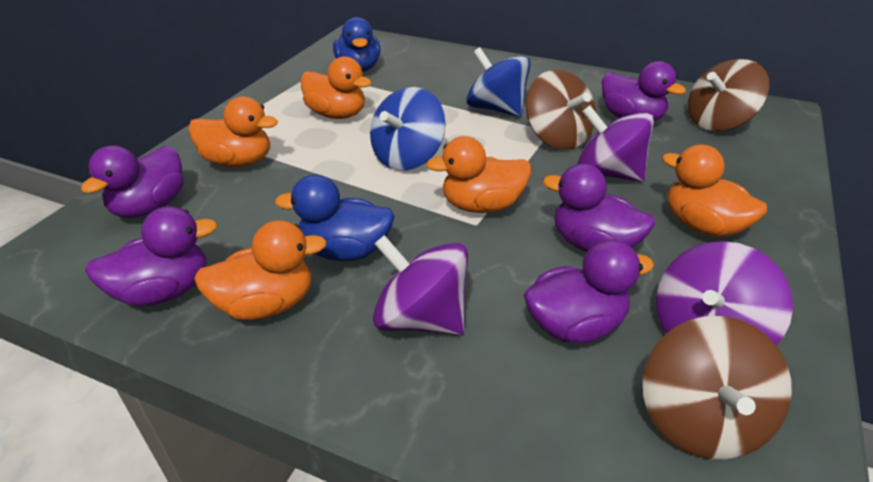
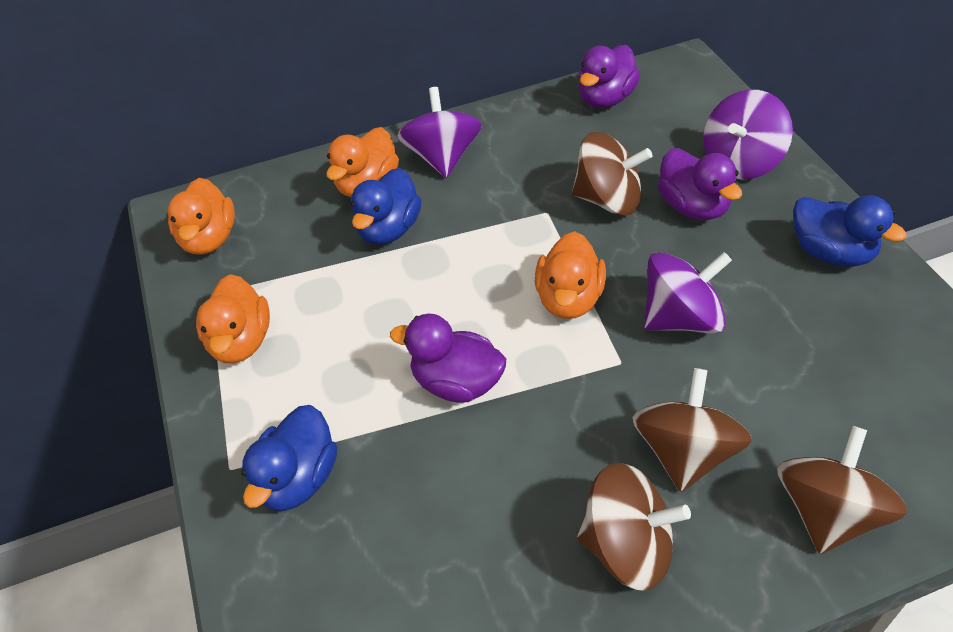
blue duck: 2 -> 3
blue spinning top: 2 -> 0
brown spinning top: 3 -> 4
orange duck: 5 -> 4
purple duck: 5 -> 3

